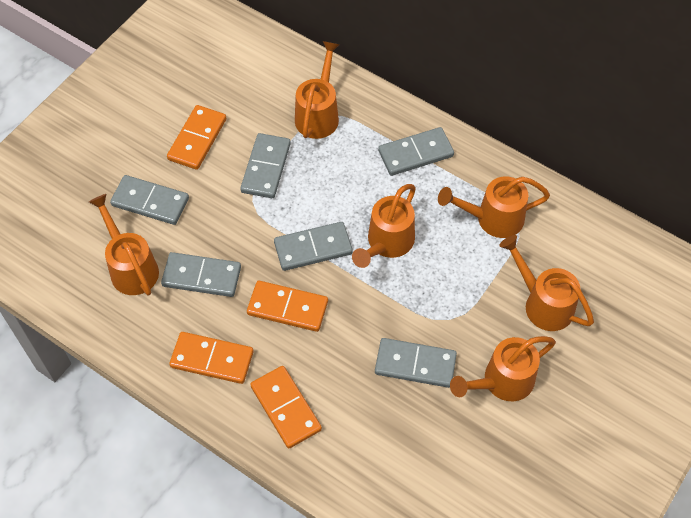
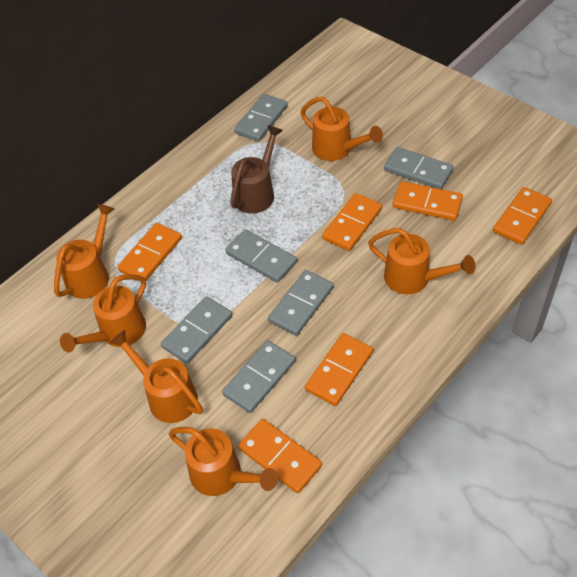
brown watering can: 0 -> 1
orange domino: 4 -> 6

